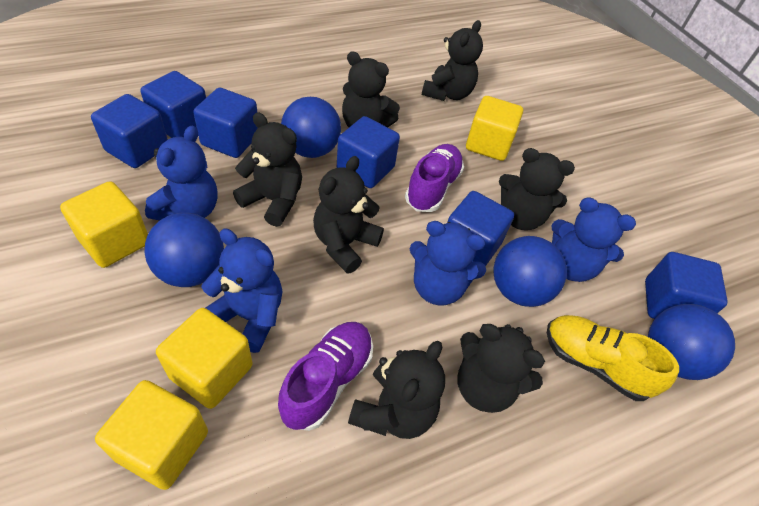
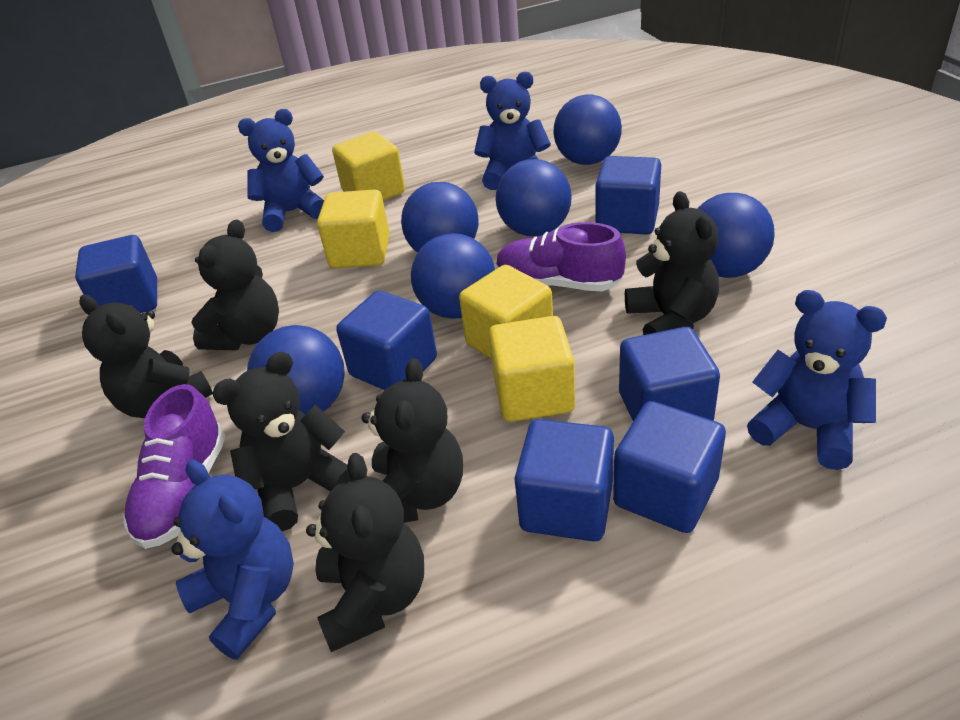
black teddy bear: 7 -> 6
blue ball: 4 -> 6
yellow shoe: 1 -> 0

